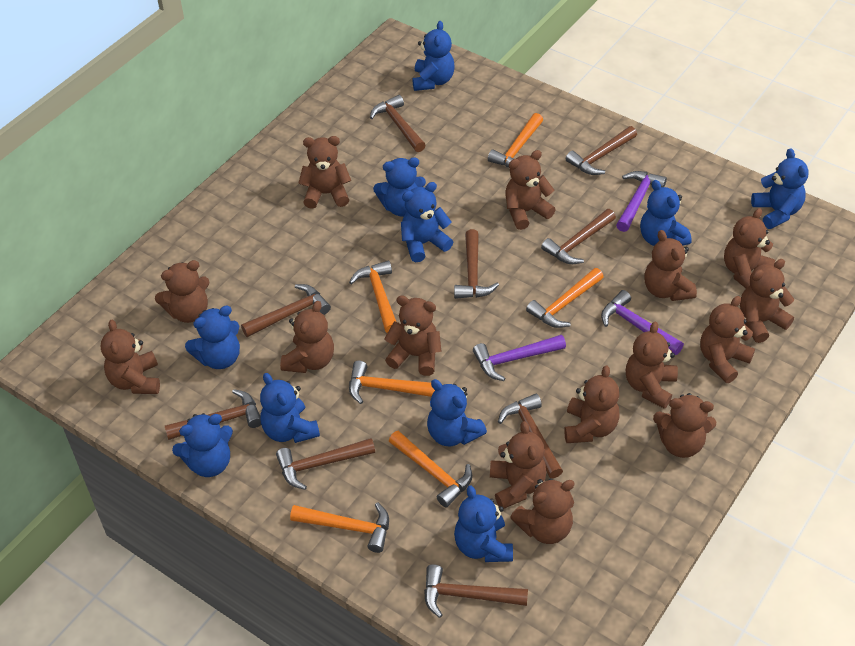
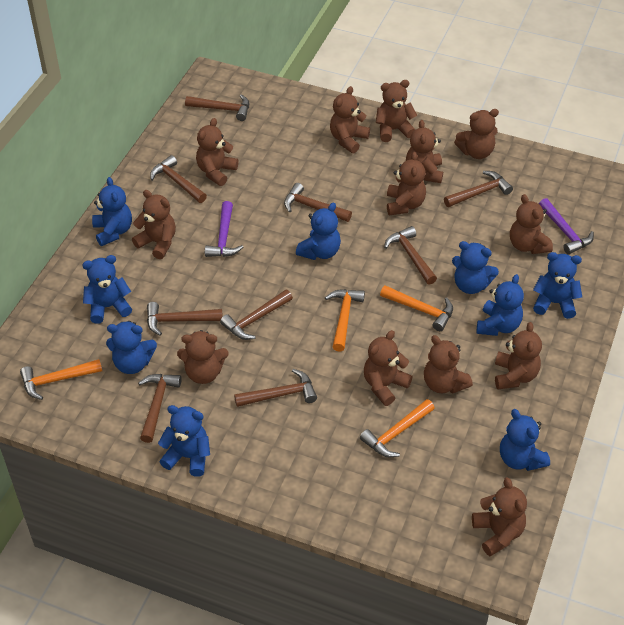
blue teddy bear: 10 -> 9
brown teddy bear: 15 -> 13
orange hammer: 6 -> 4
purple hammer: 3 -> 2

